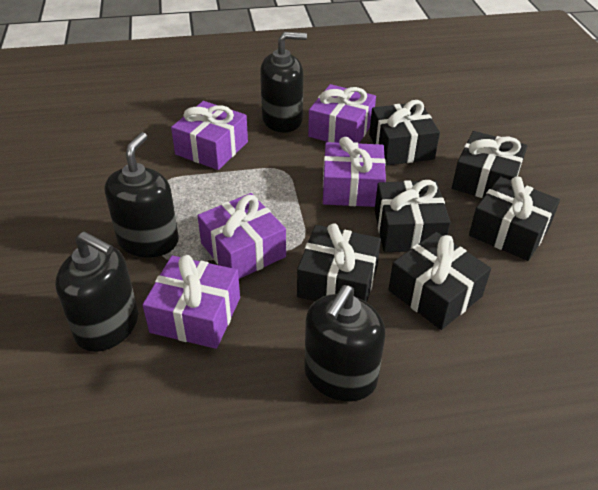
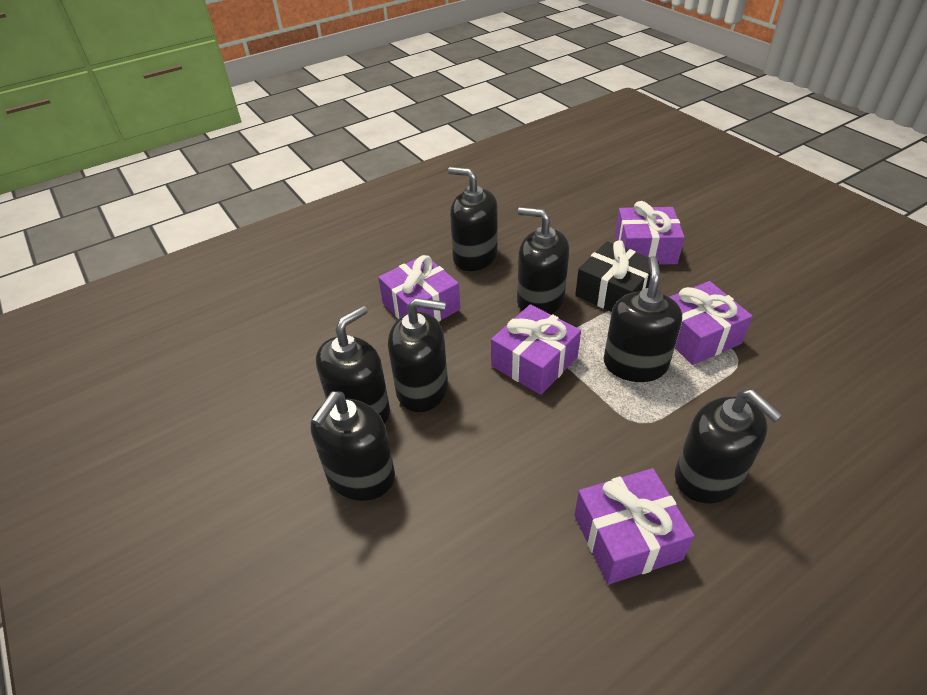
black gift: 6 -> 1
black soap dispenser: 4 -> 7

